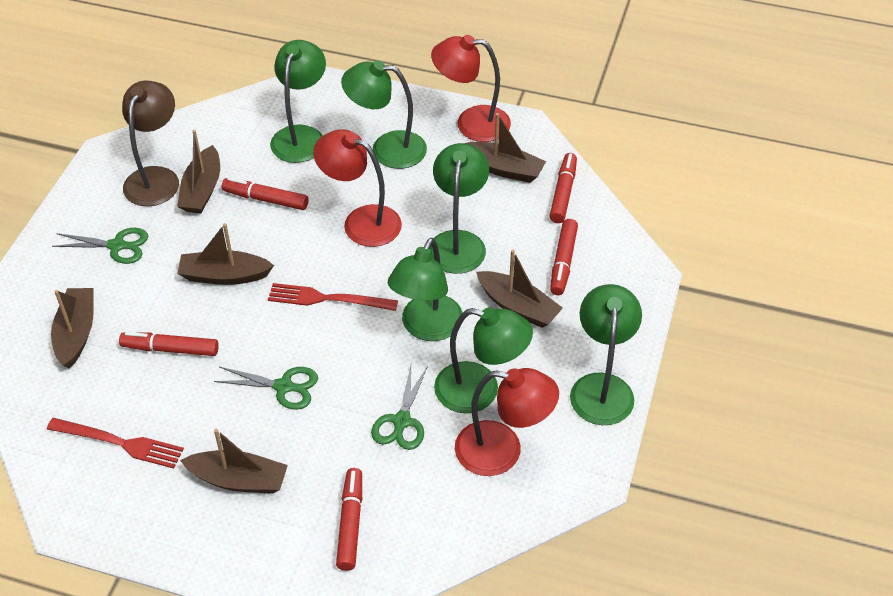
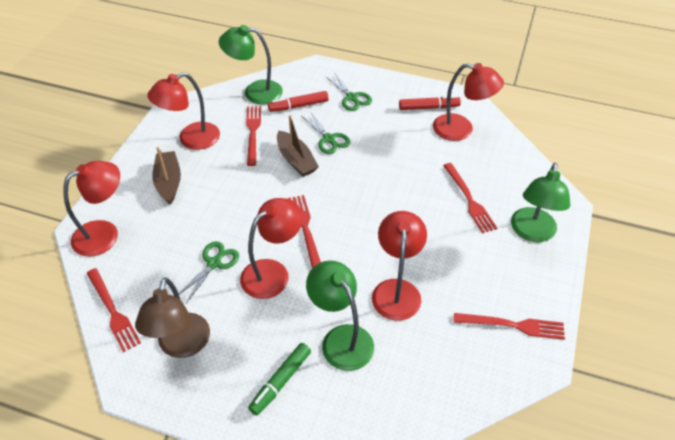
brown boat: 6 -> 2
green lamp: 6 -> 3
green marker: 0 -> 1
red fork: 2 -> 5
red lamp: 3 -> 5
red marker: 5 -> 2

